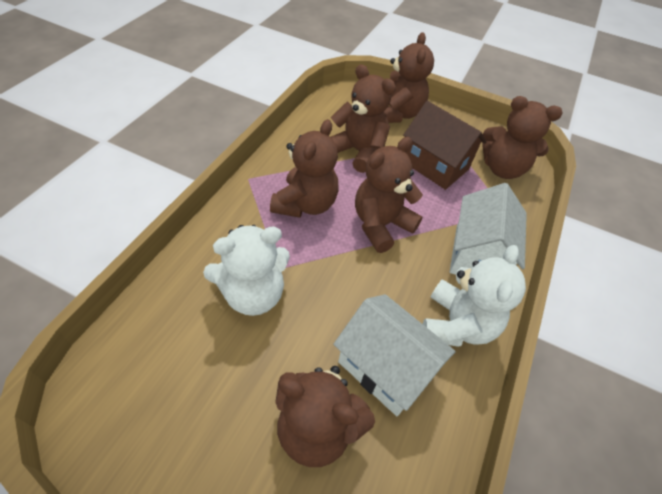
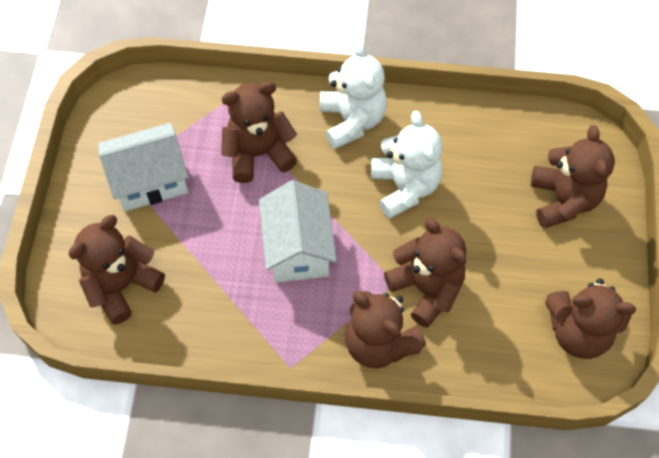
brown house: 1 -> 0

